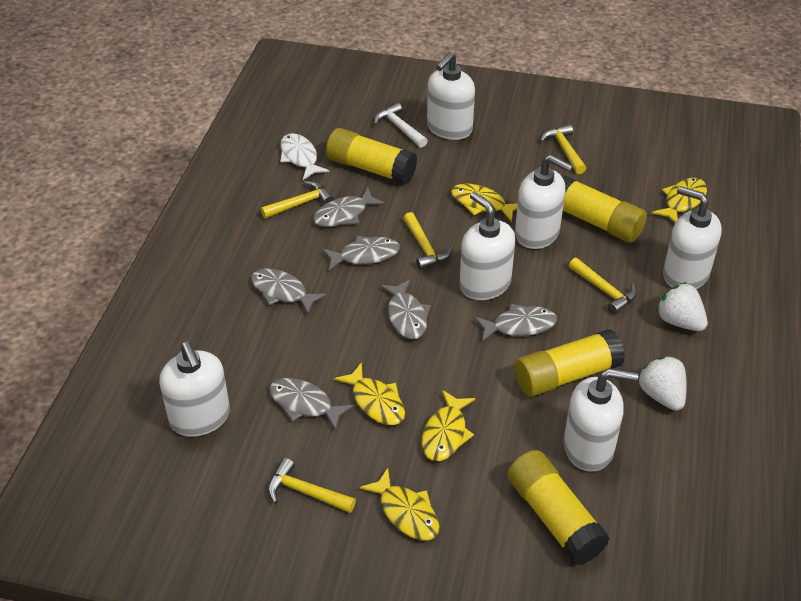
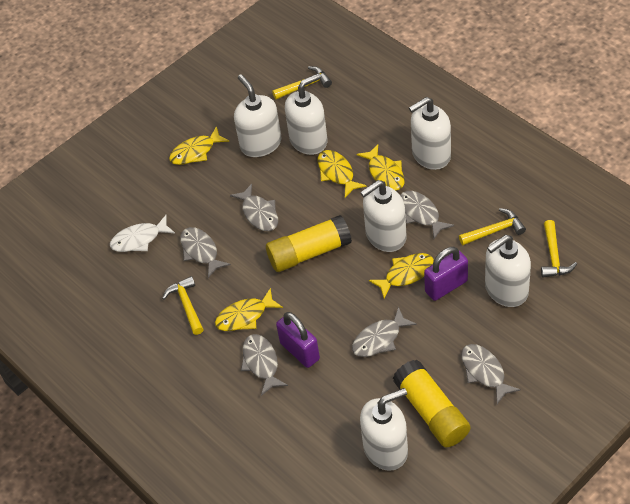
purple padlock: 0 -> 2
white hammer: 1 -> 0
white strawberry: 2 -> 0
yellow glue stick: 4 -> 2
yellow hammer: 5 -> 4

